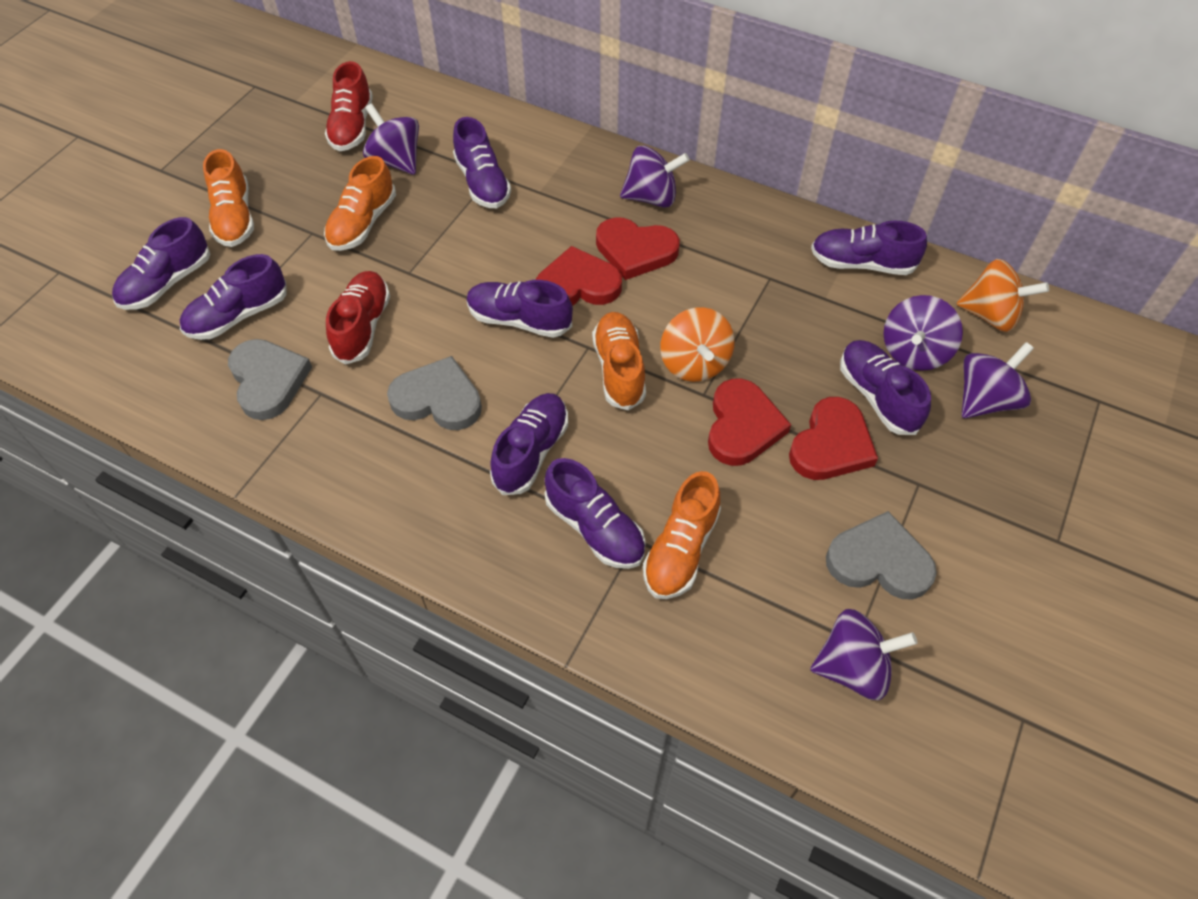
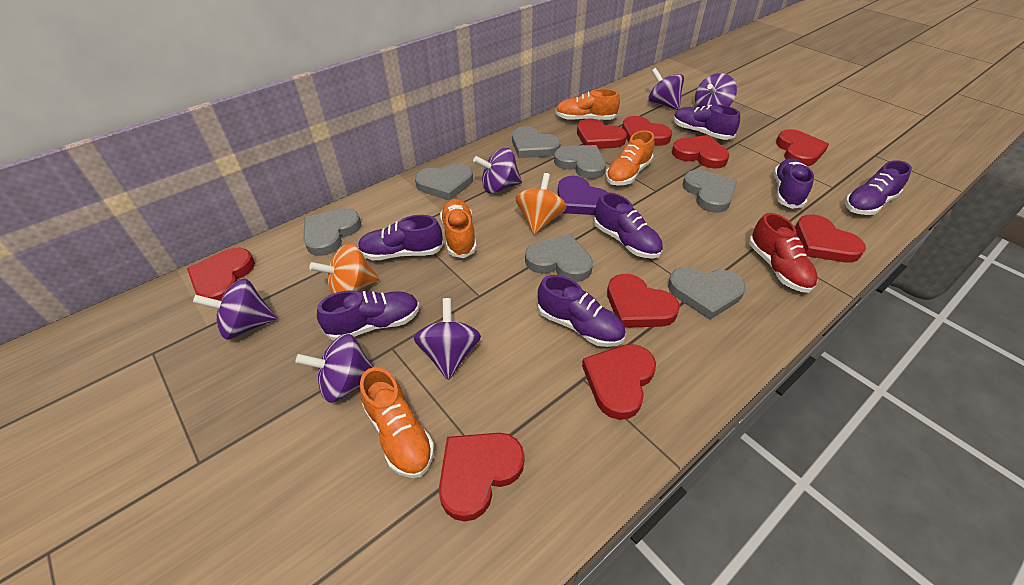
grey heart: 3 -> 7
purple heart: 0 -> 1
purple shoe: 8 -> 7
purple spinning top: 5 -> 6
red heart: 4 -> 9
red shoe: 2 -> 1

